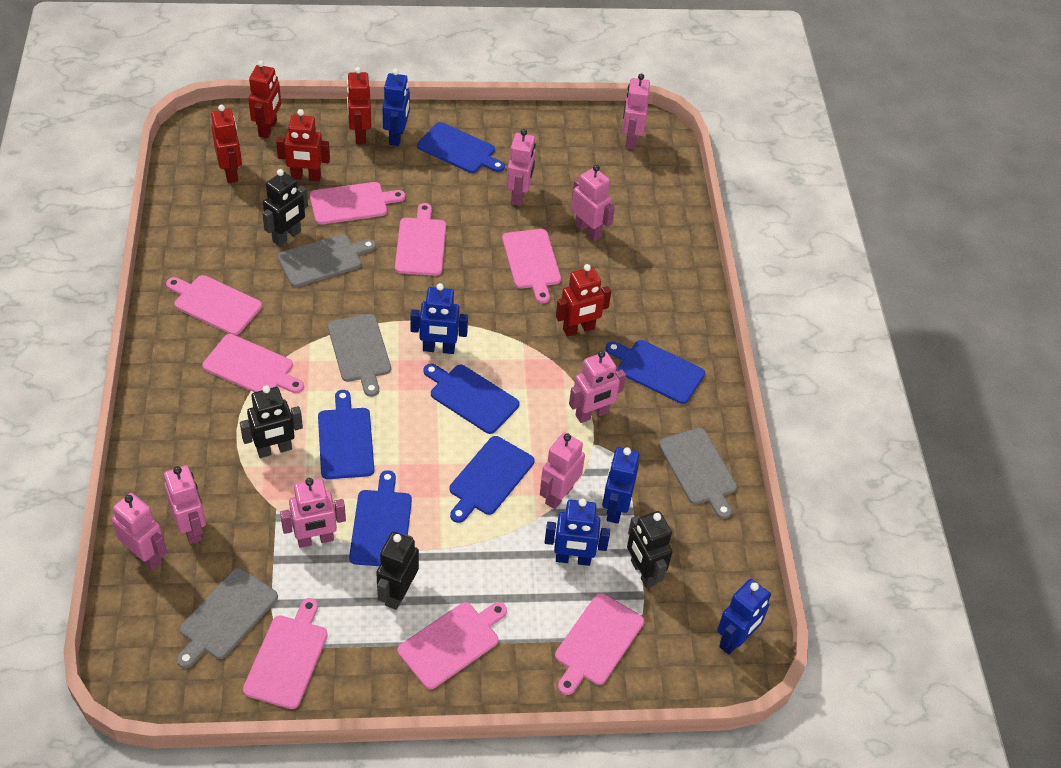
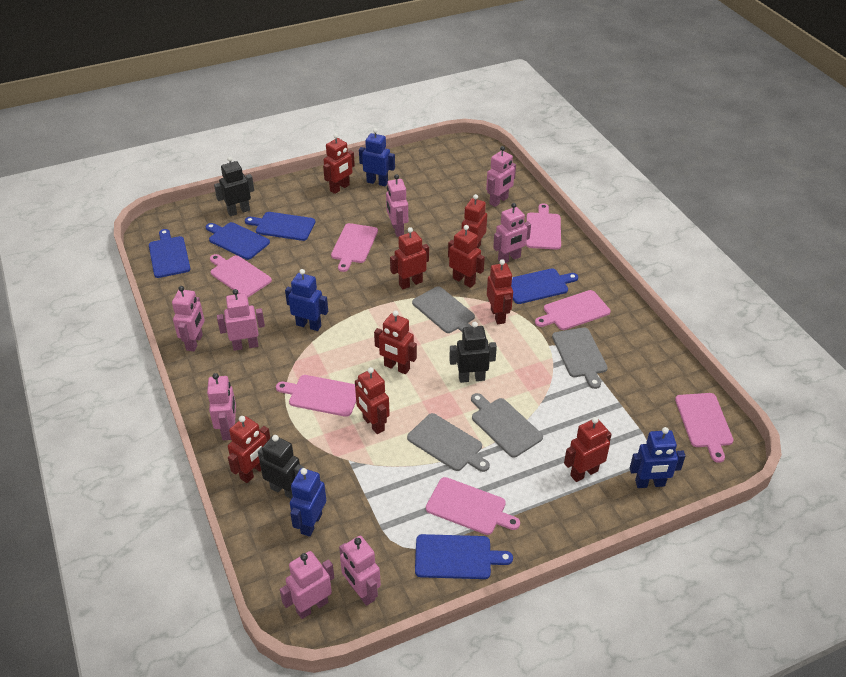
black robot: 4 -> 3
blue cutting board: 6 -> 5
blue robot: 5 -> 4
pink cutting board: 8 -> 7
red robot: 5 -> 9

